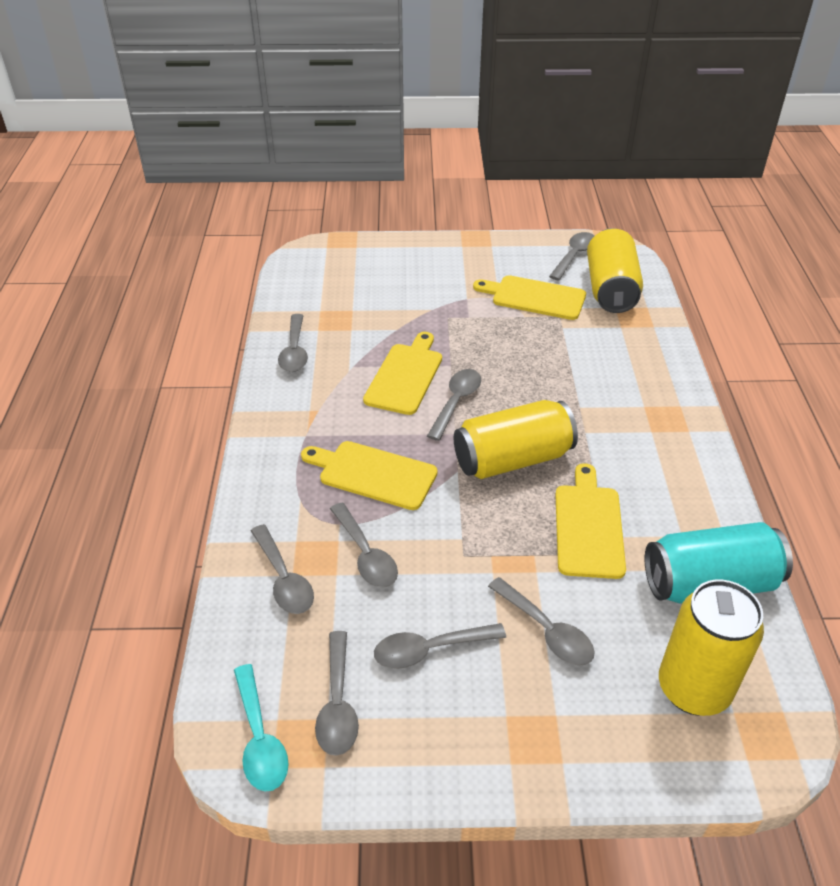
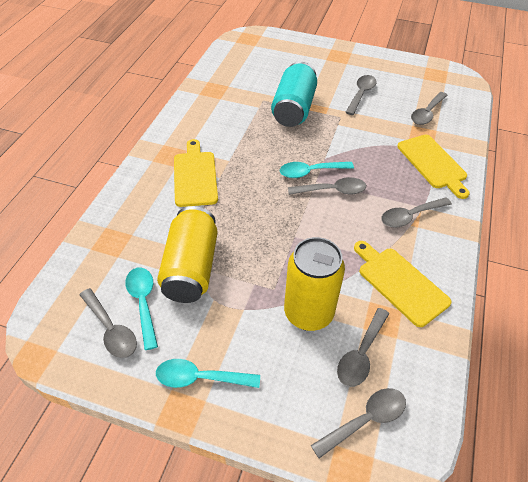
grey spoon: 8 -> 7
turquoise spoon: 1 -> 3
yellow can: 3 -> 2
yellow cutting board: 4 -> 3

